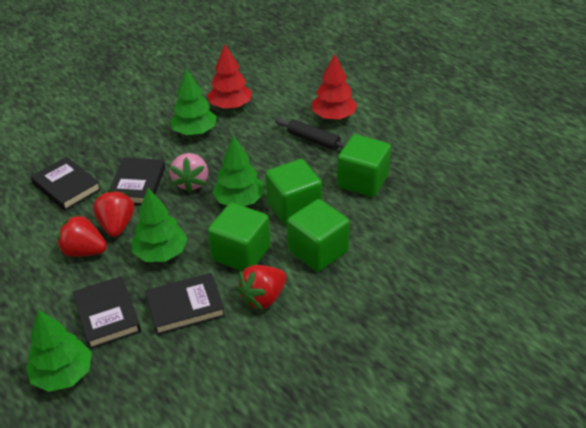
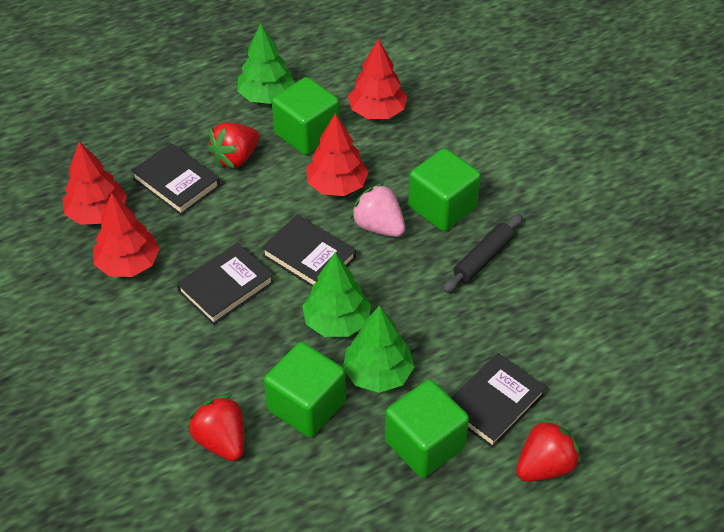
green tree: 4 -> 3
red tree: 2 -> 4

